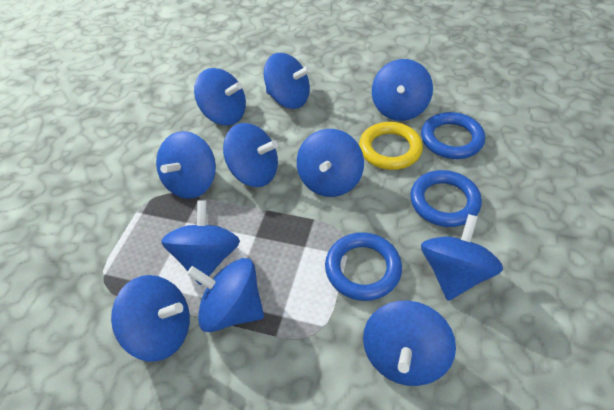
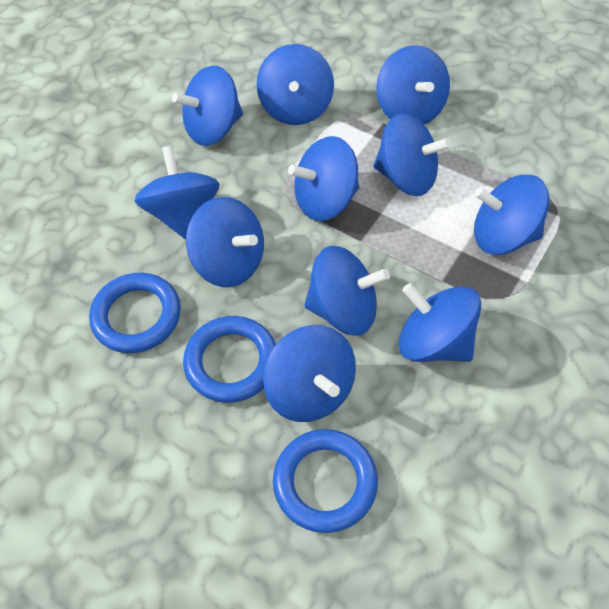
yellow ring: 1 -> 0

